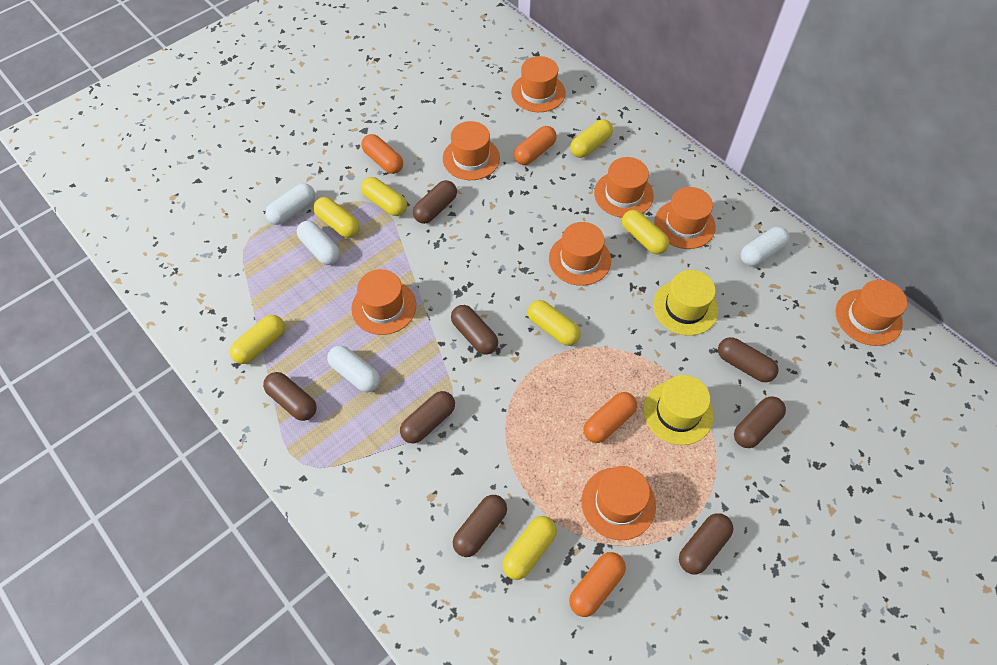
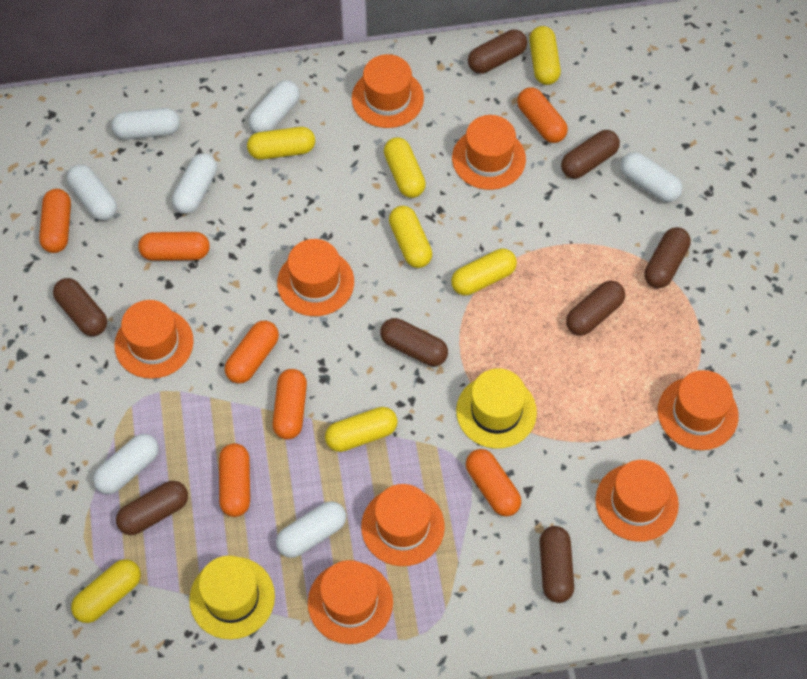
orange capsule: 4 -> 7
white capsule: 4 -> 7

